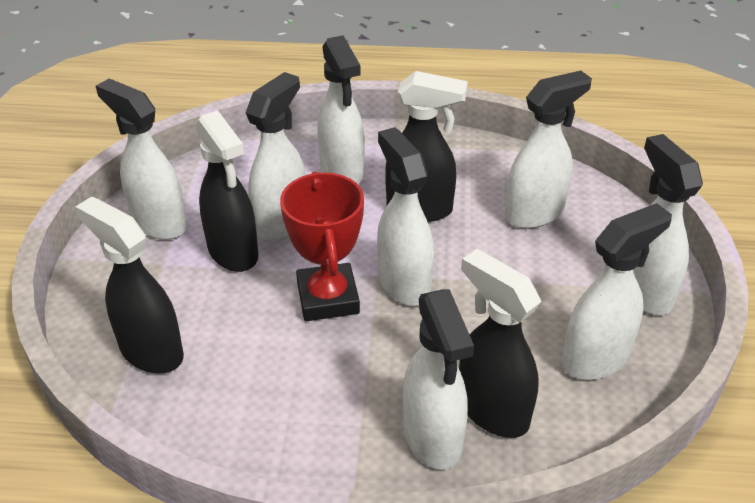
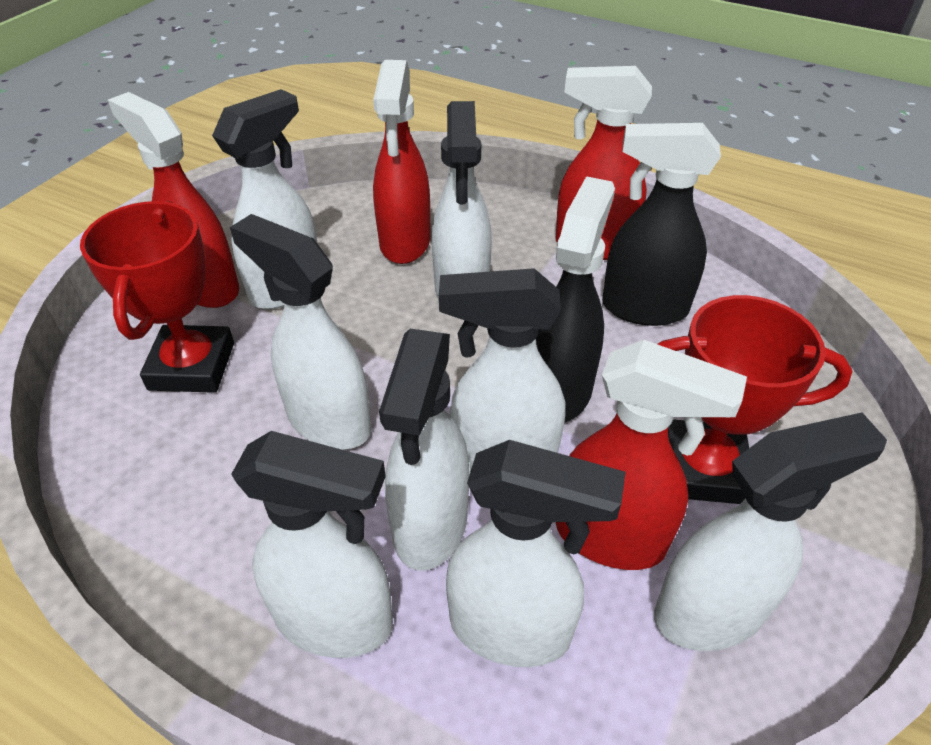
black spray bottle: 4 -> 2
red spray bottle: 0 -> 4
red trophy: 1 -> 2

